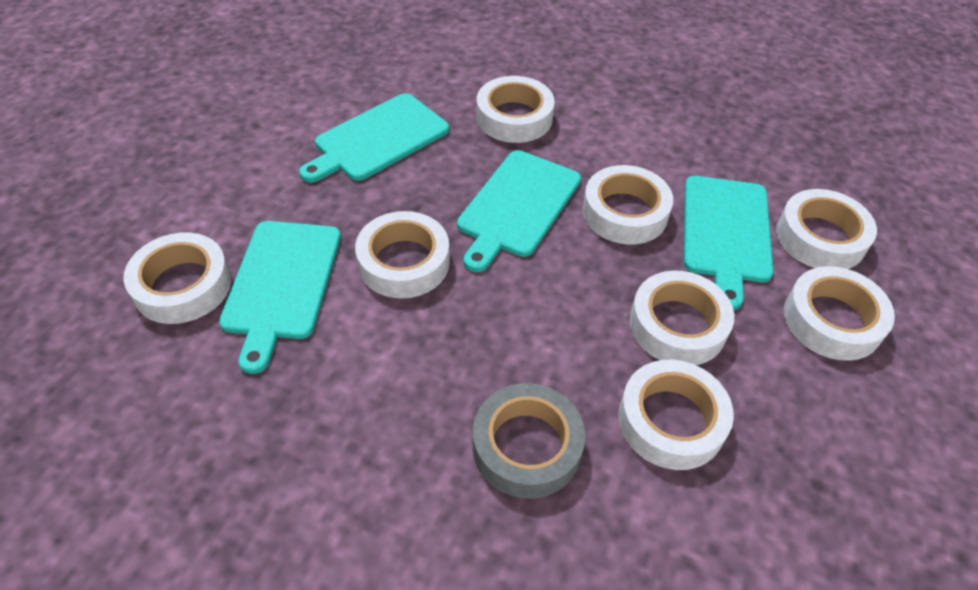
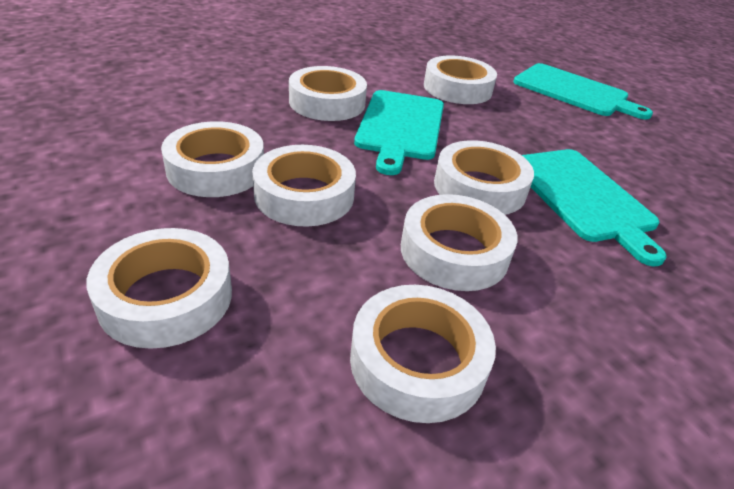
grey tape: 1 -> 0
turquoise cutting board: 4 -> 3

